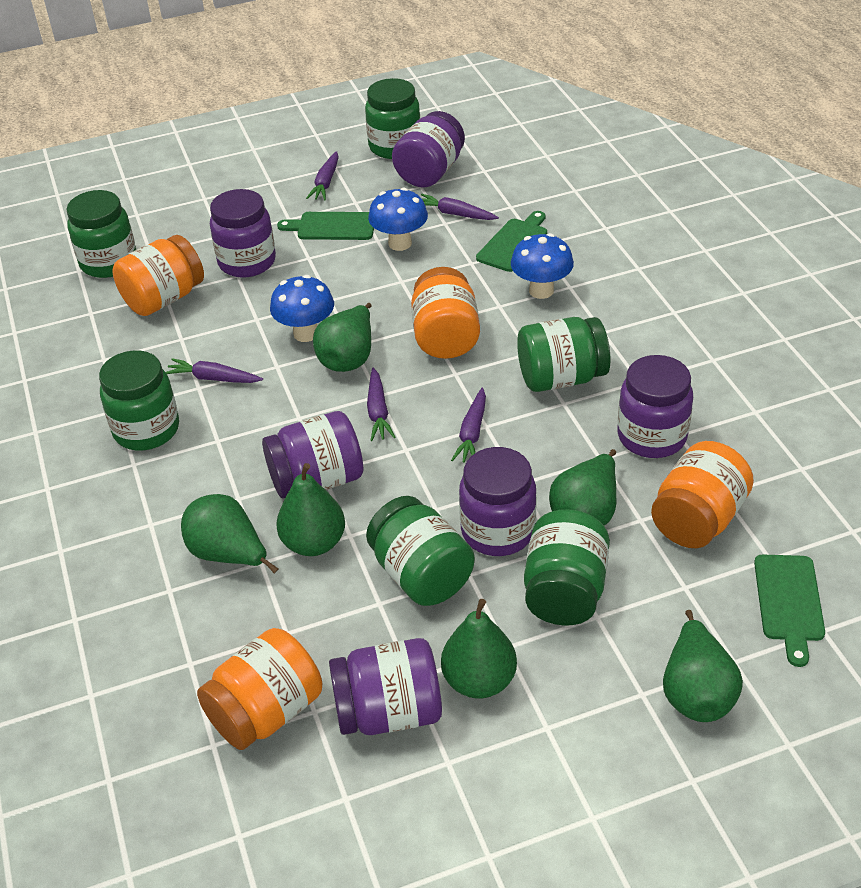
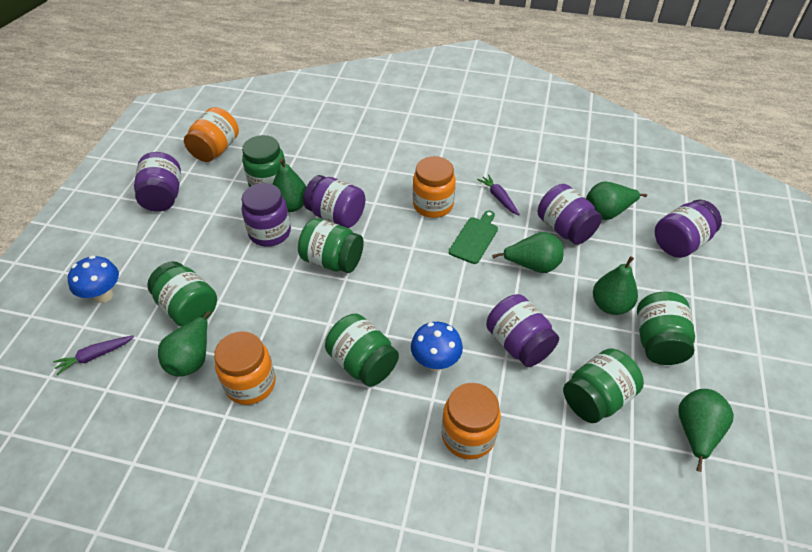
blue mushroom: 3 -> 2
green cutting board: 3 -> 1
purple carrot: 5 -> 2

